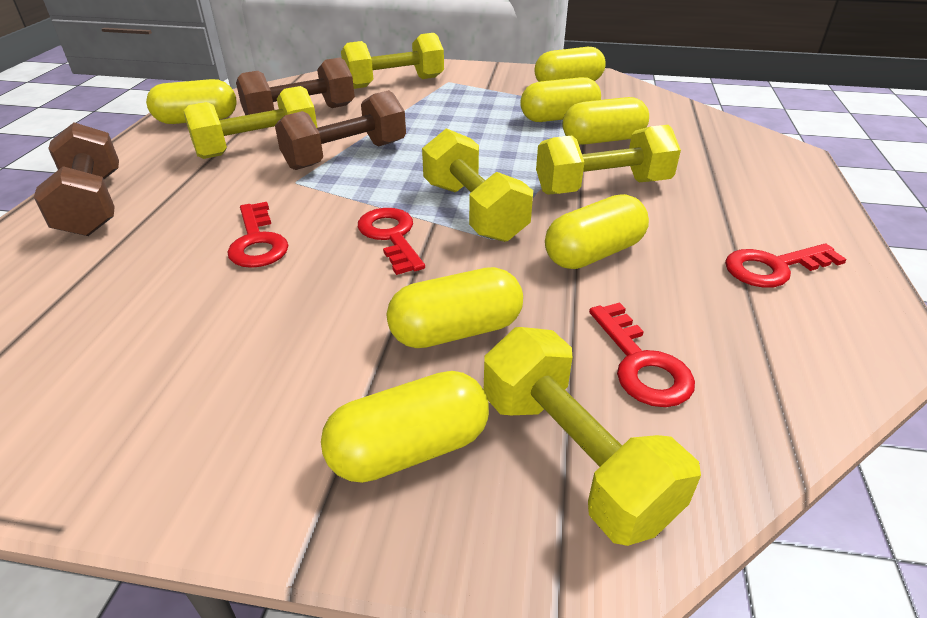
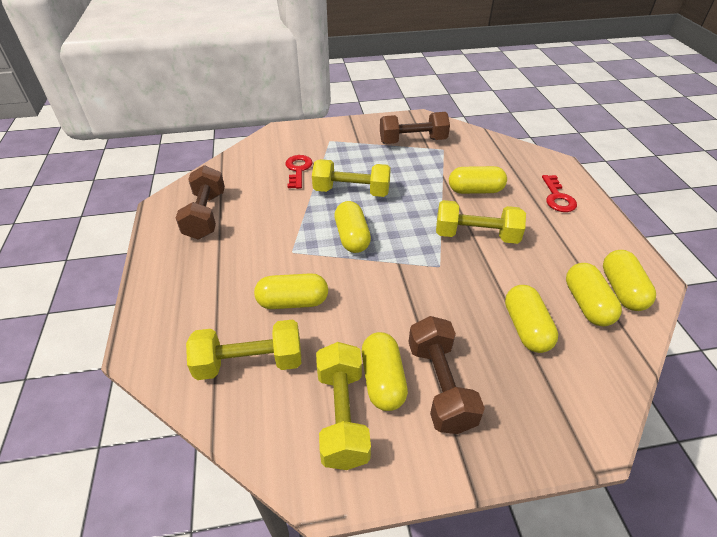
red key: 4 -> 2
yellow dumbbell: 5 -> 4

